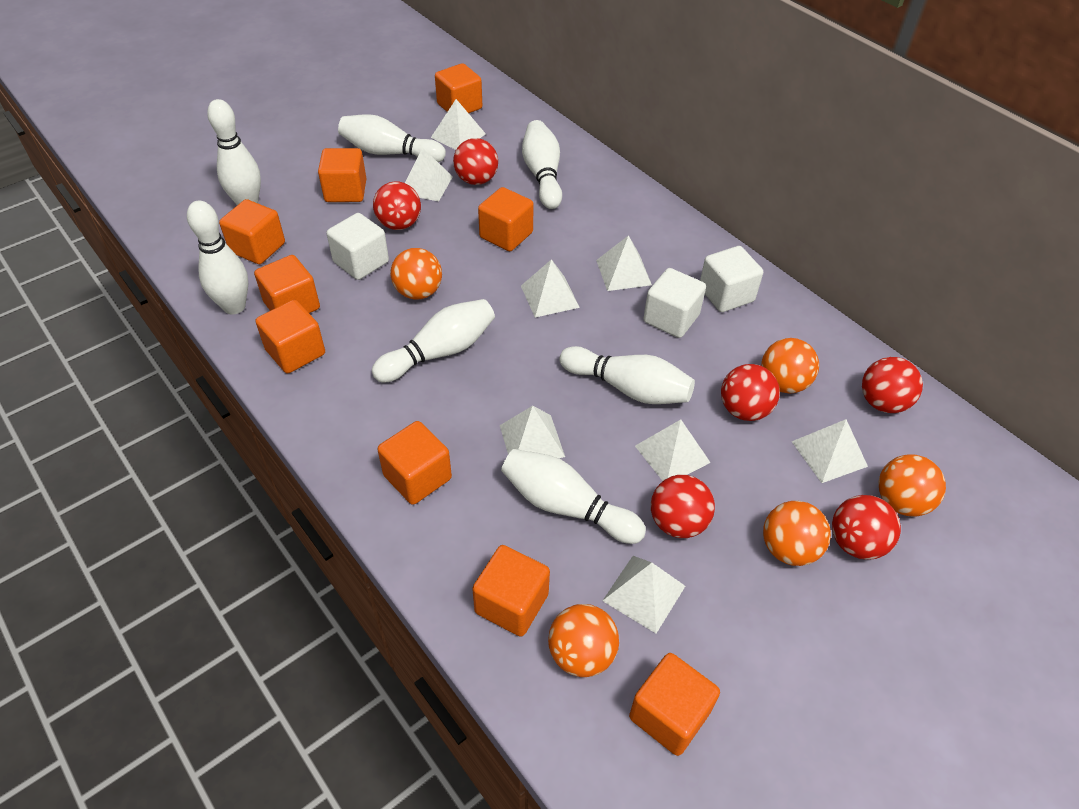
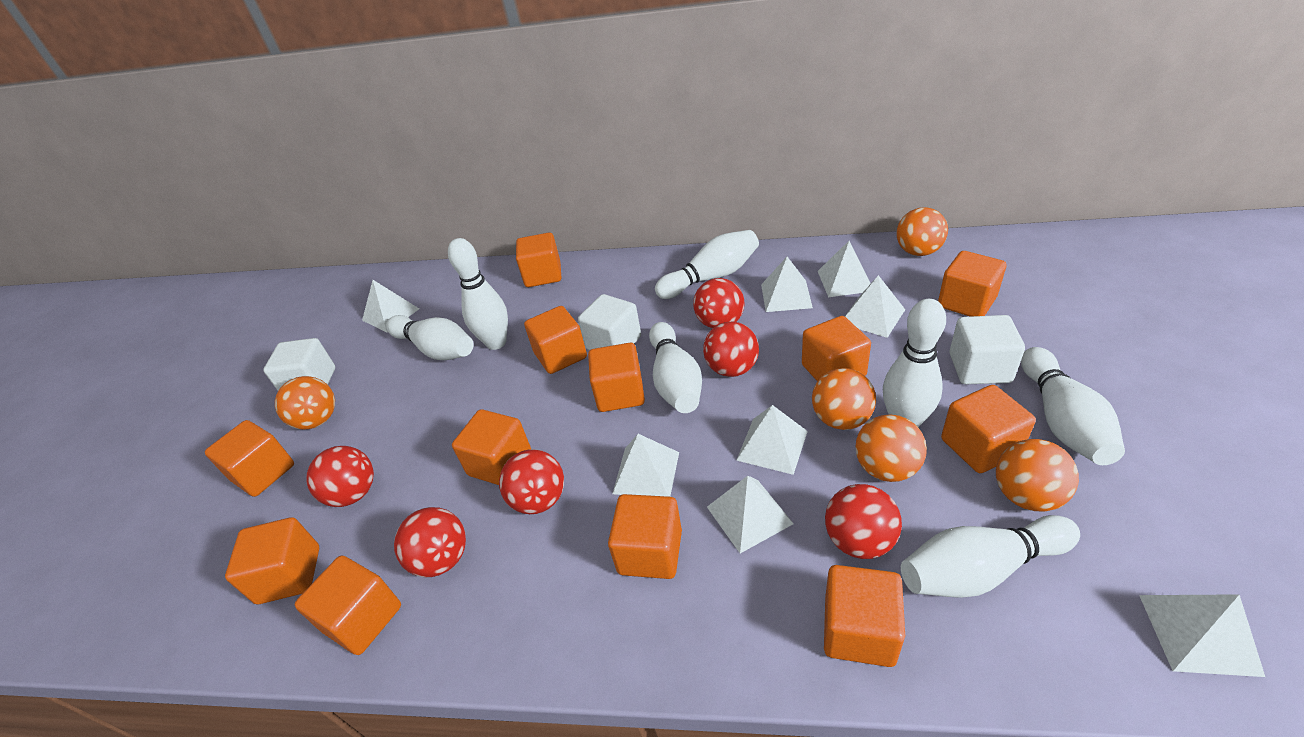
orange cube: 9 -> 12

